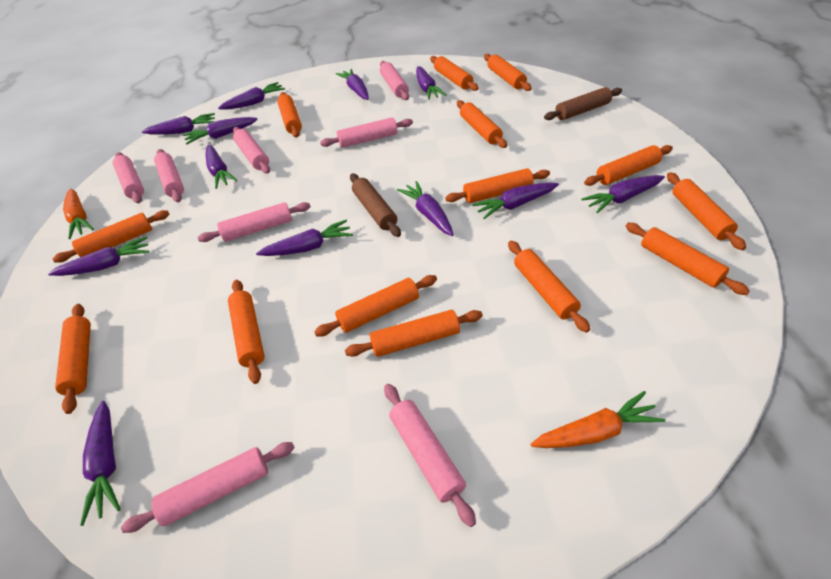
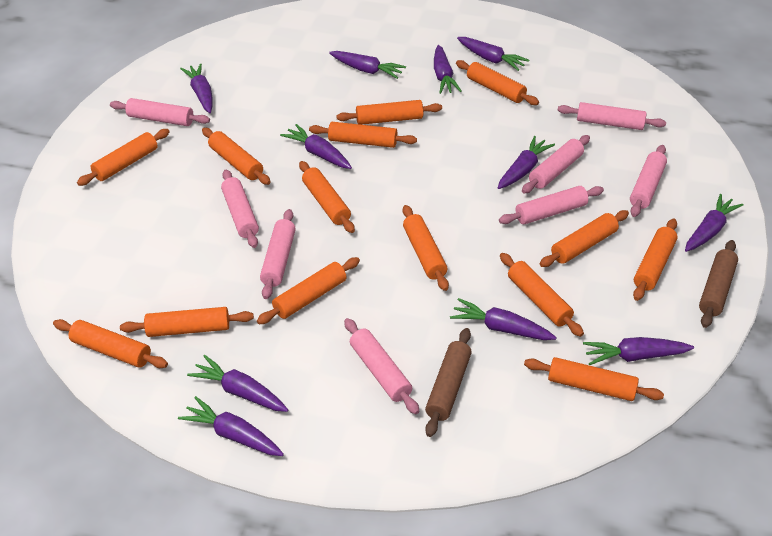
orange carrot: 2 -> 0
purple carrot: 12 -> 11

